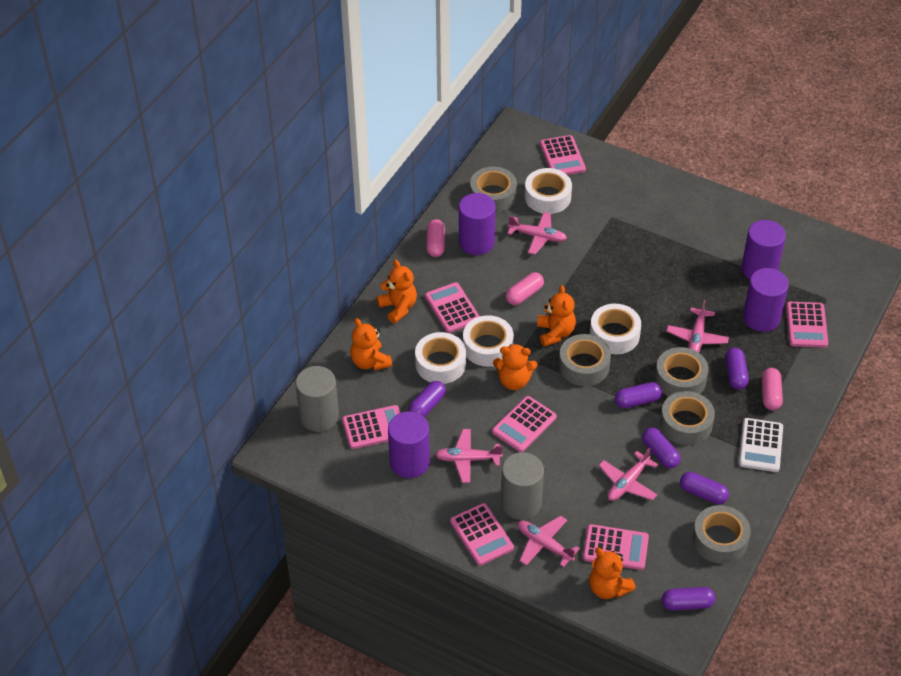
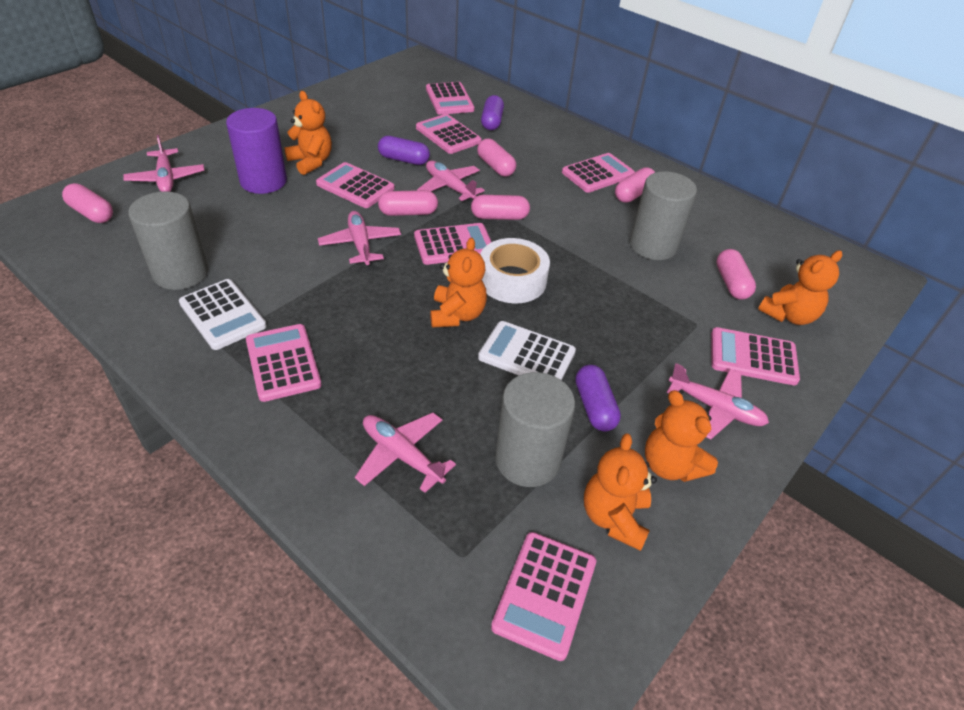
grey cylinder: 2 -> 3
grey tape: 5 -> 0
pink calculator: 7 -> 8
pink capsule: 3 -> 6
purple capsule: 6 -> 3
purple cylinder: 4 -> 1
white calculator: 1 -> 2
white tape: 4 -> 1

